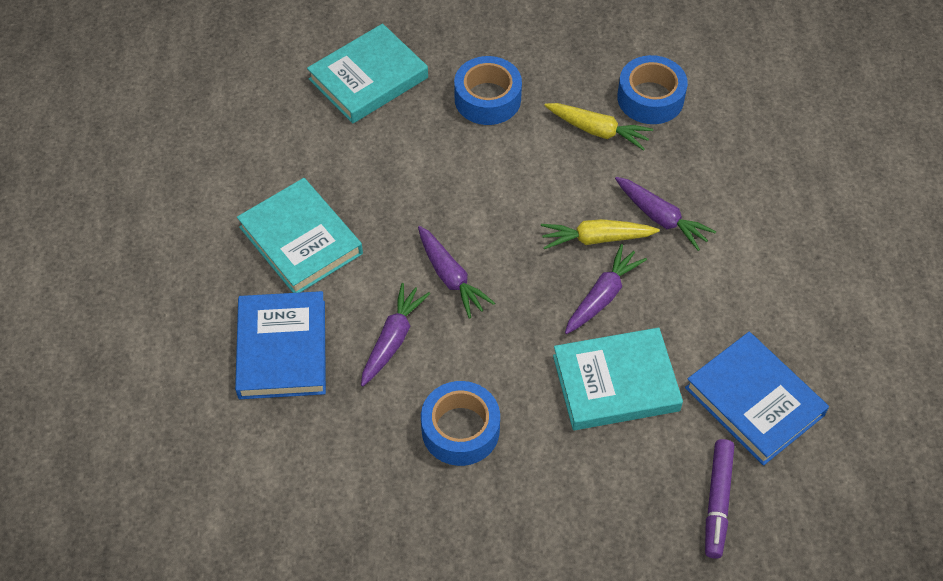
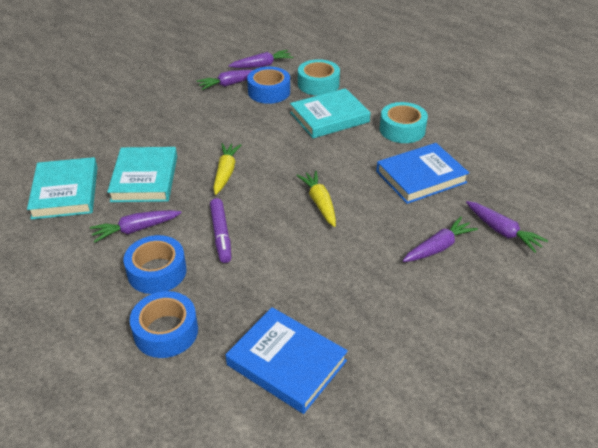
purple carrot: 4 -> 5
turquoise tape: 0 -> 2

